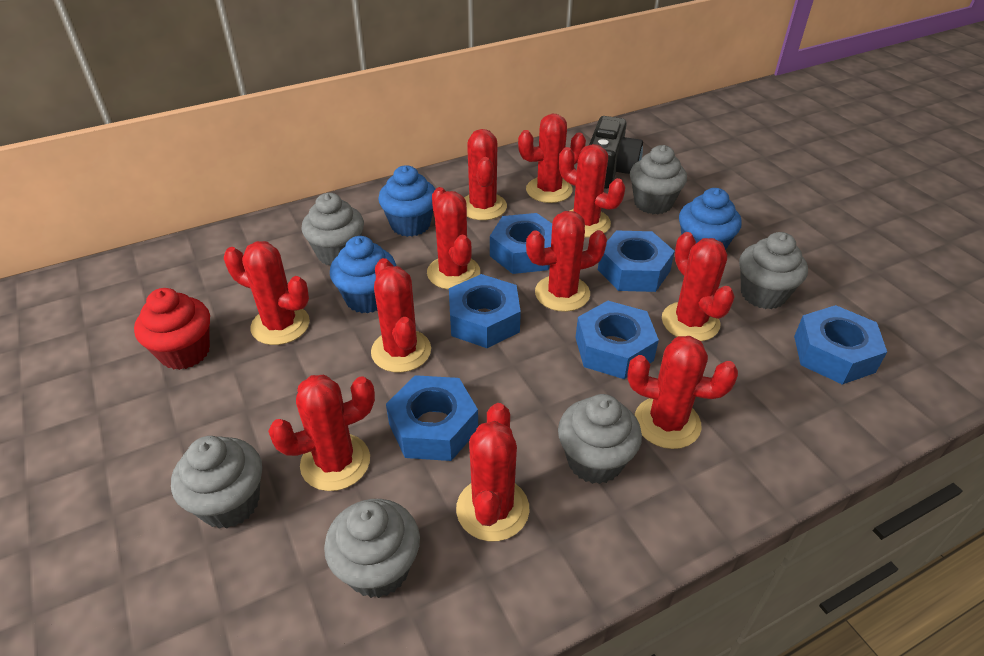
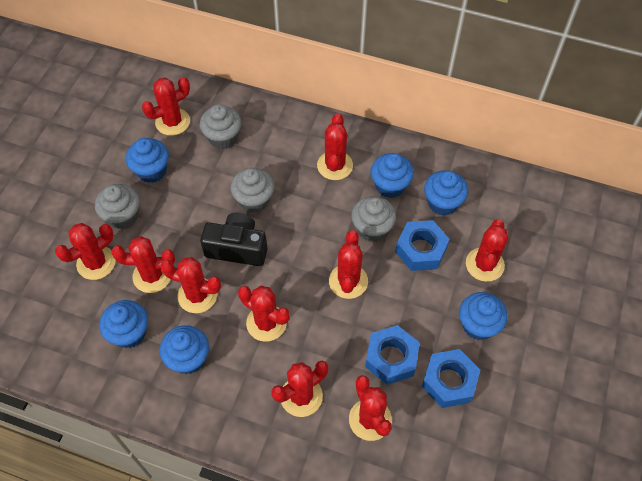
blue cupcake: 3 -> 6
blue nut: 6 -> 3
grey cupcake: 6 -> 4
red cactus: 11 -> 10
red cupcake: 1 -> 0

